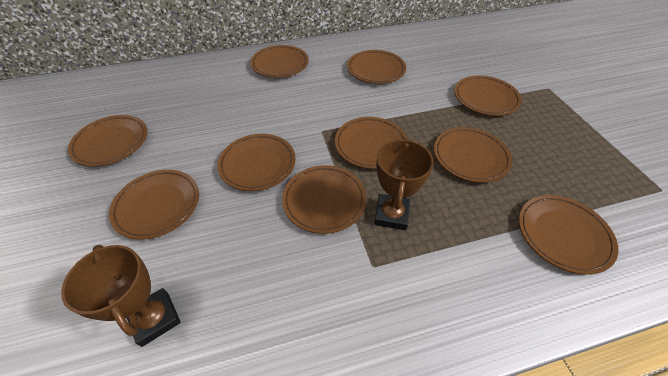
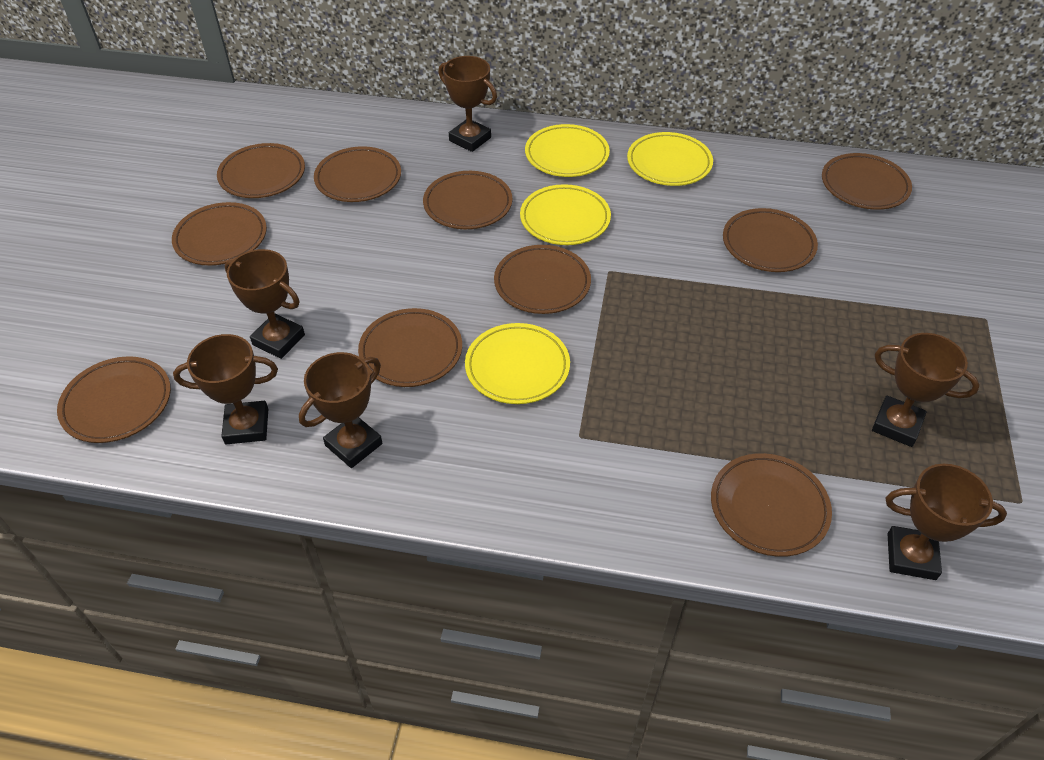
brown trophy: 2 -> 6
yellow plate: 0 -> 4

